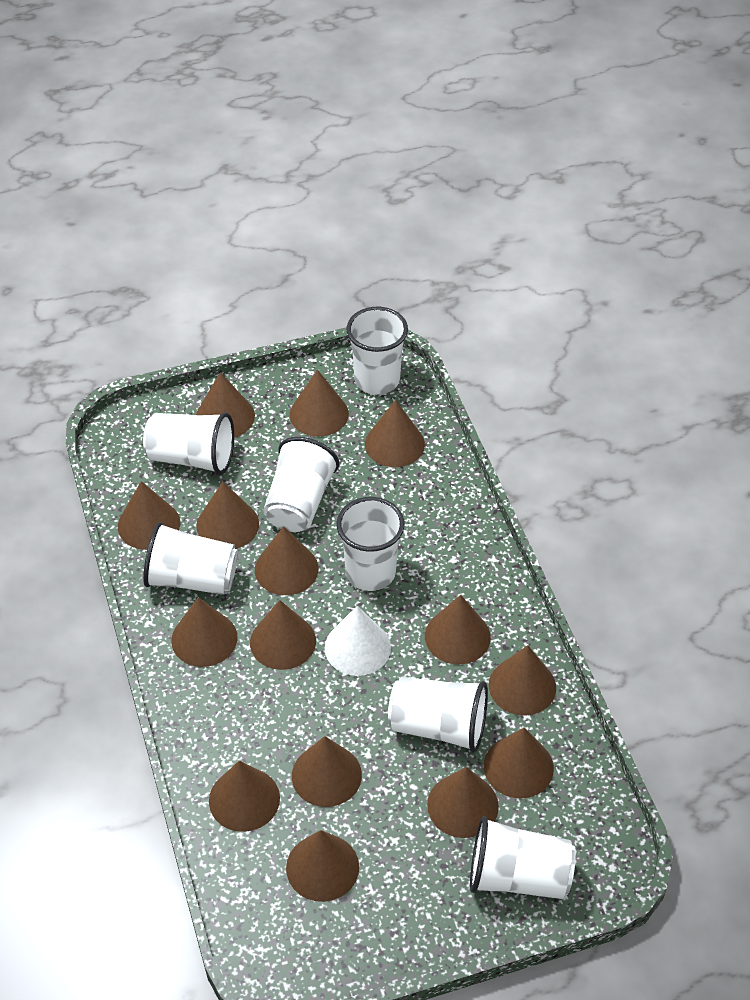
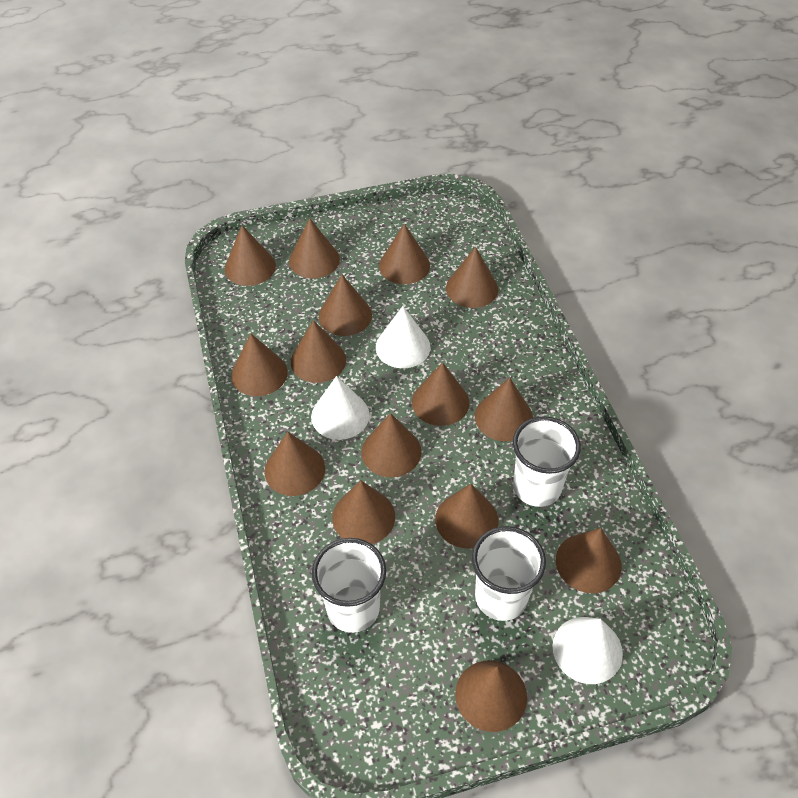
white cone: 1 -> 3
white cup: 7 -> 3

